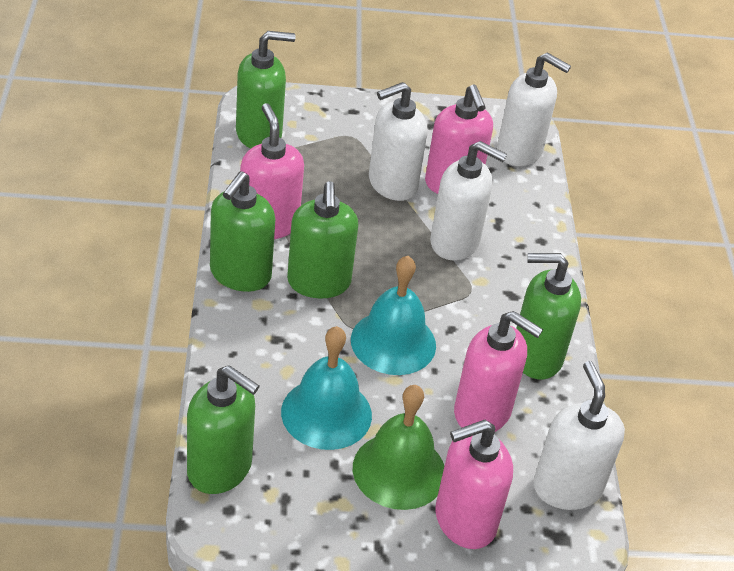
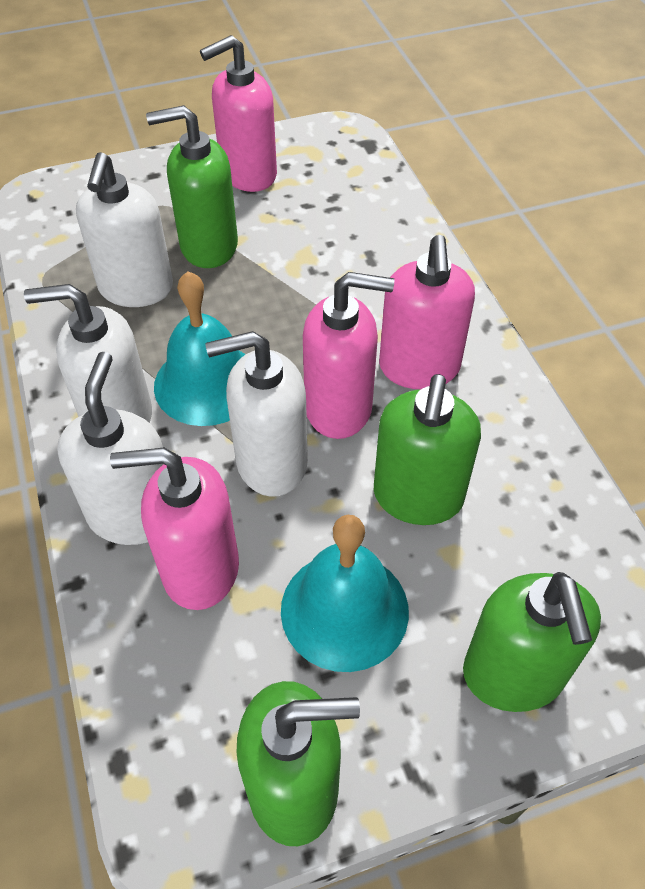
green bell: 1 -> 0
green soap dispenser: 5 -> 4

